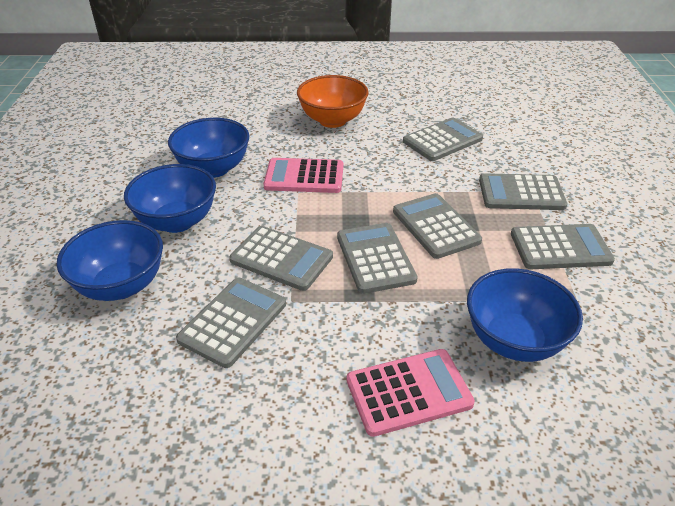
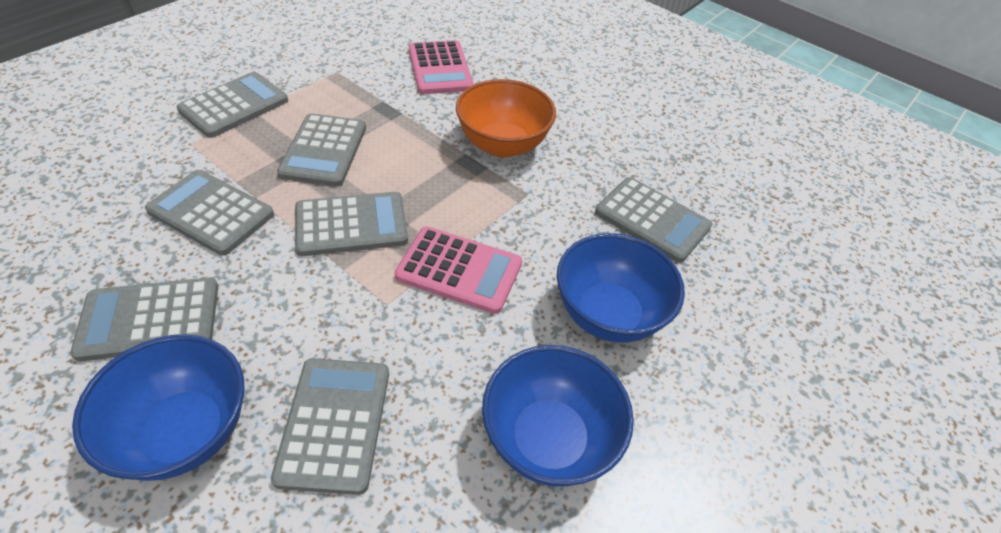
blue bowl: 4 -> 3

